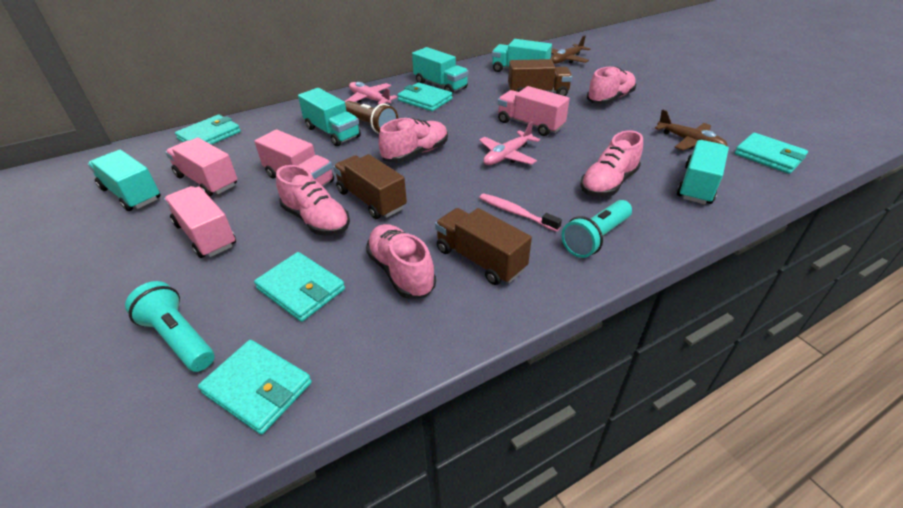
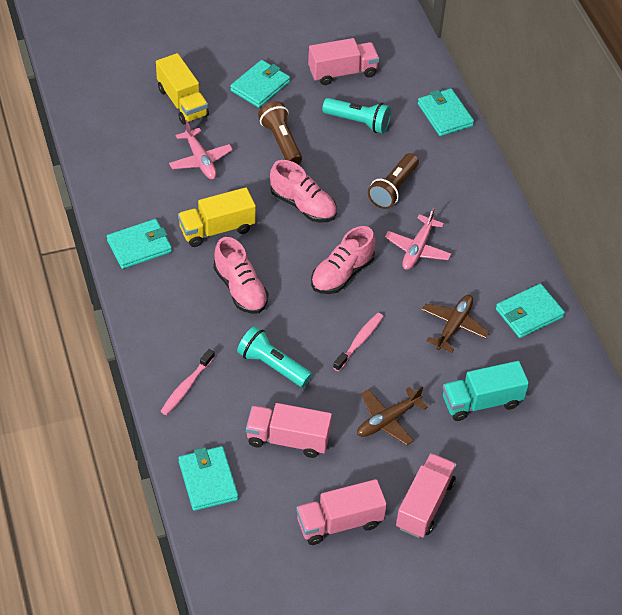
brown flashlight: 1 -> 2
brown truck: 3 -> 0
pink shoe: 5 -> 3
pink toothbrush: 1 -> 2
turquoise truck: 5 -> 1
yellow truck: 0 -> 2

